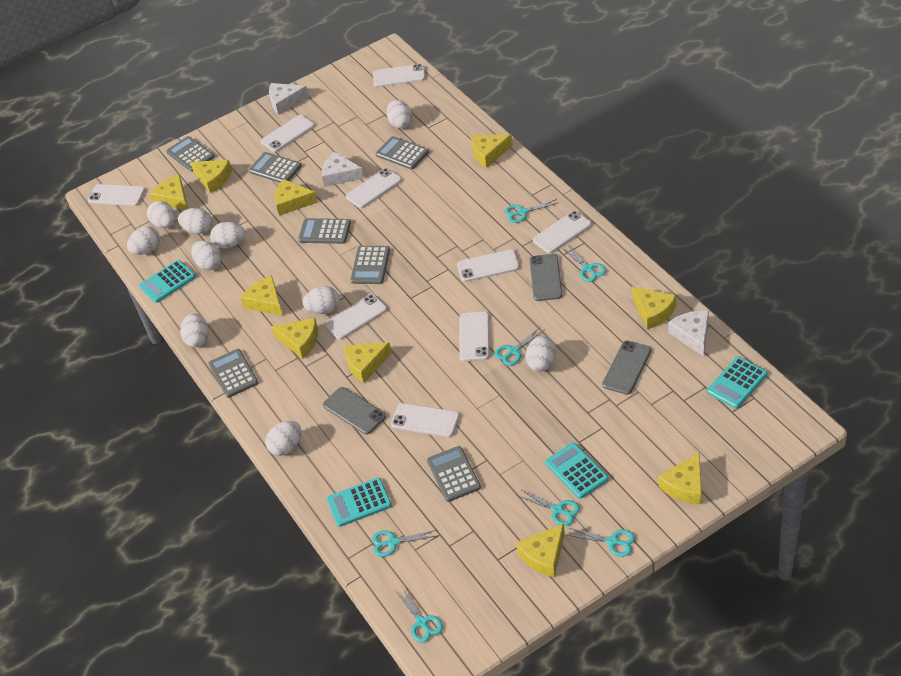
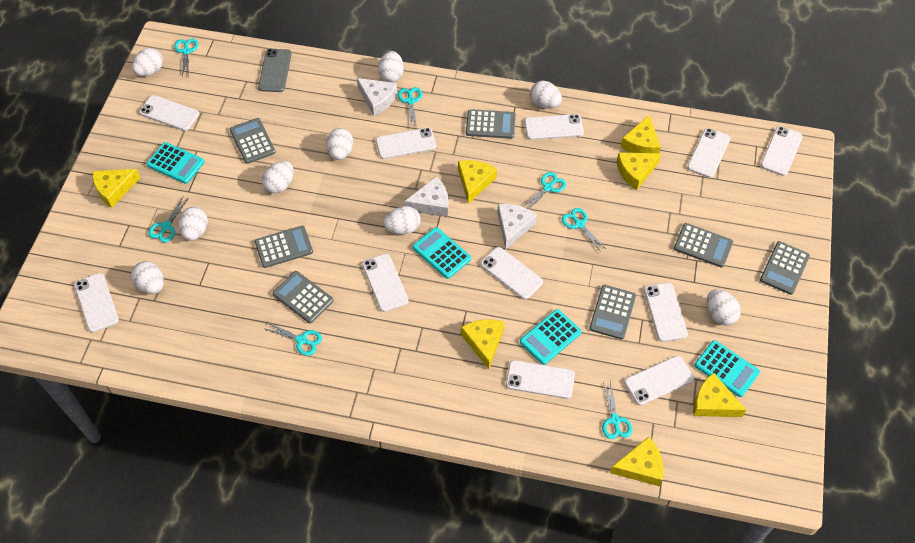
grey phone: 3 -> 1
white egg: 10 -> 9
white phone: 9 -> 11
yellow cheese: 10 -> 7

